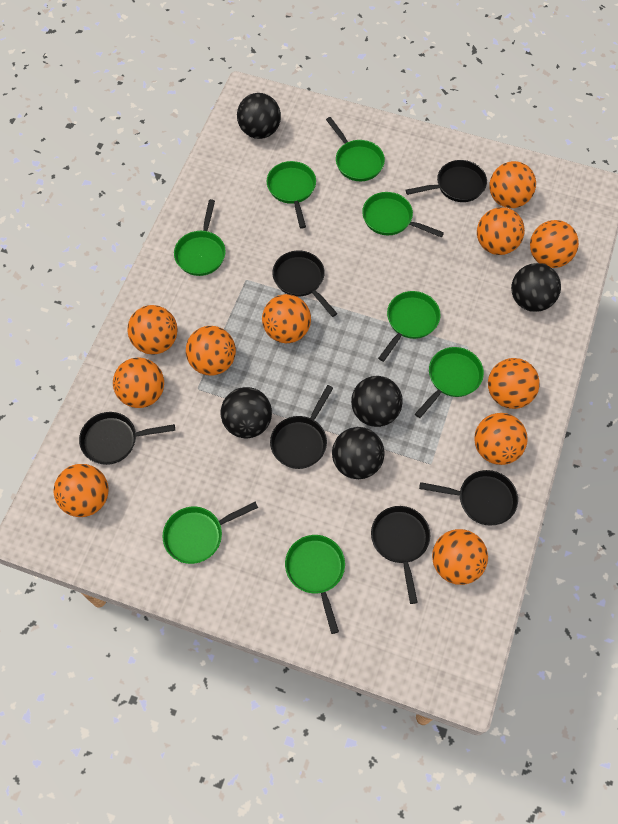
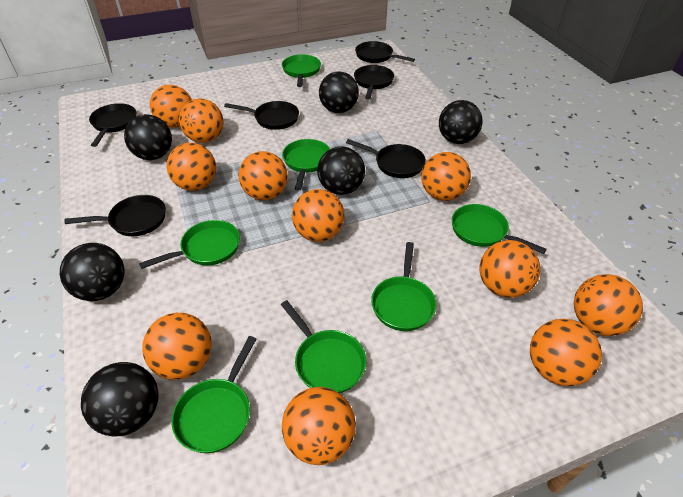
black ball: 5 -> 6
green pan: 8 -> 7

